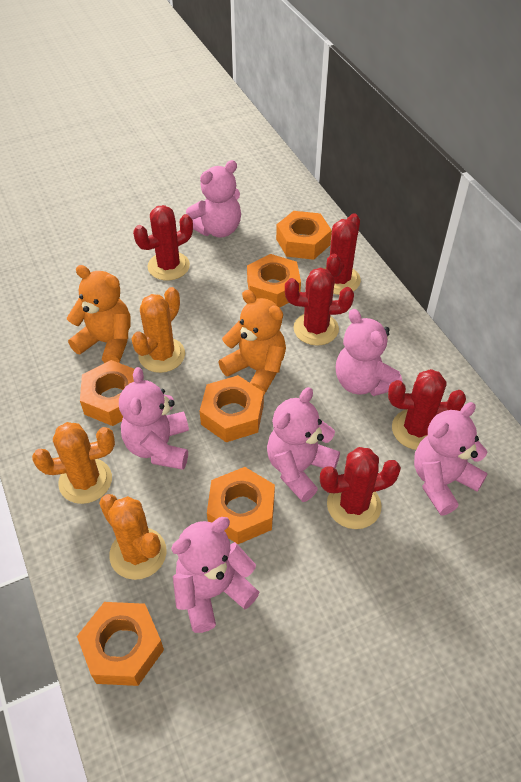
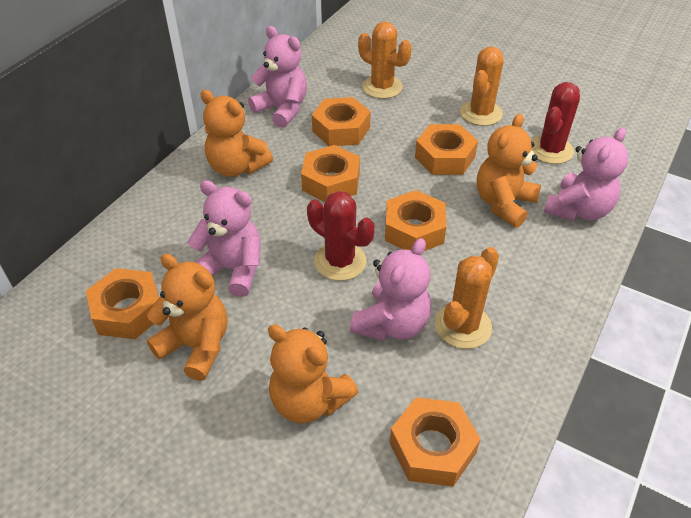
orange teddy bear: 2 -> 4
pink teddy bear: 6 -> 4
red cactus: 5 -> 2

